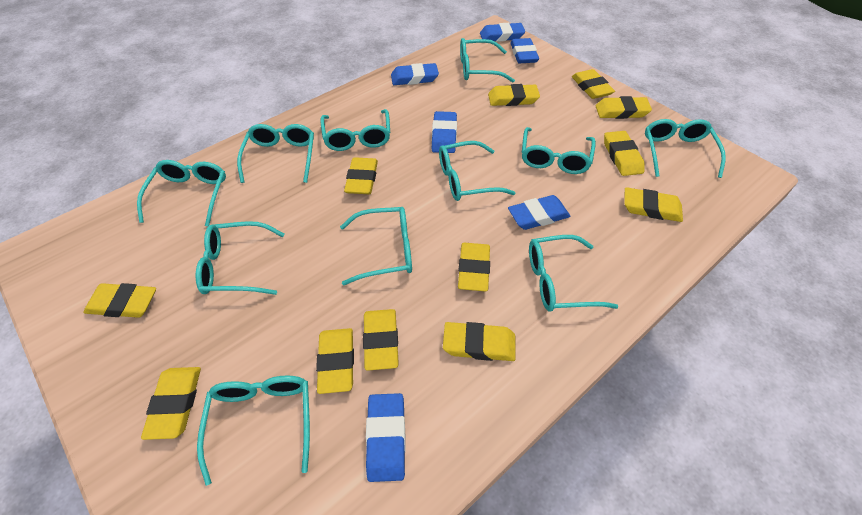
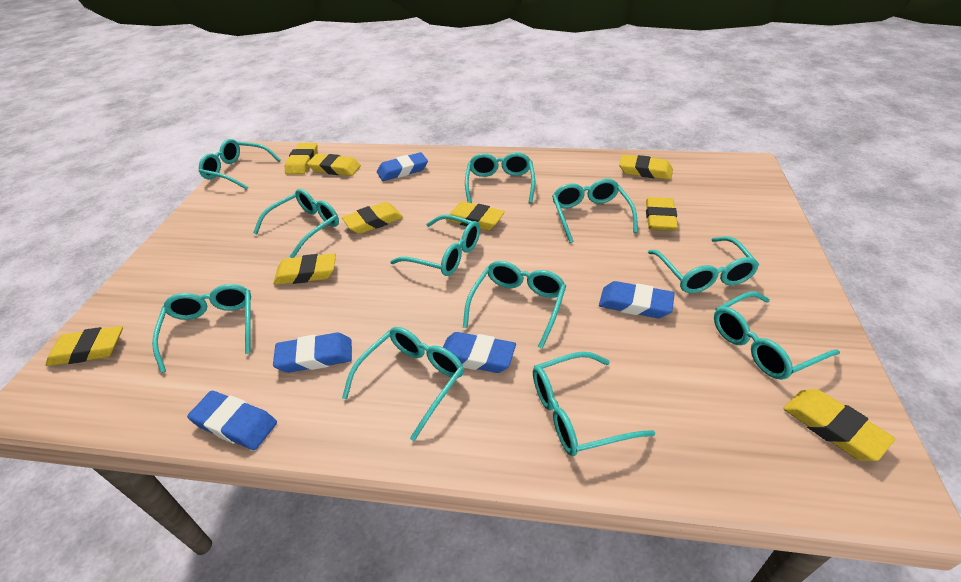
blue eraser: 6 -> 5
yellow eraser: 12 -> 9

